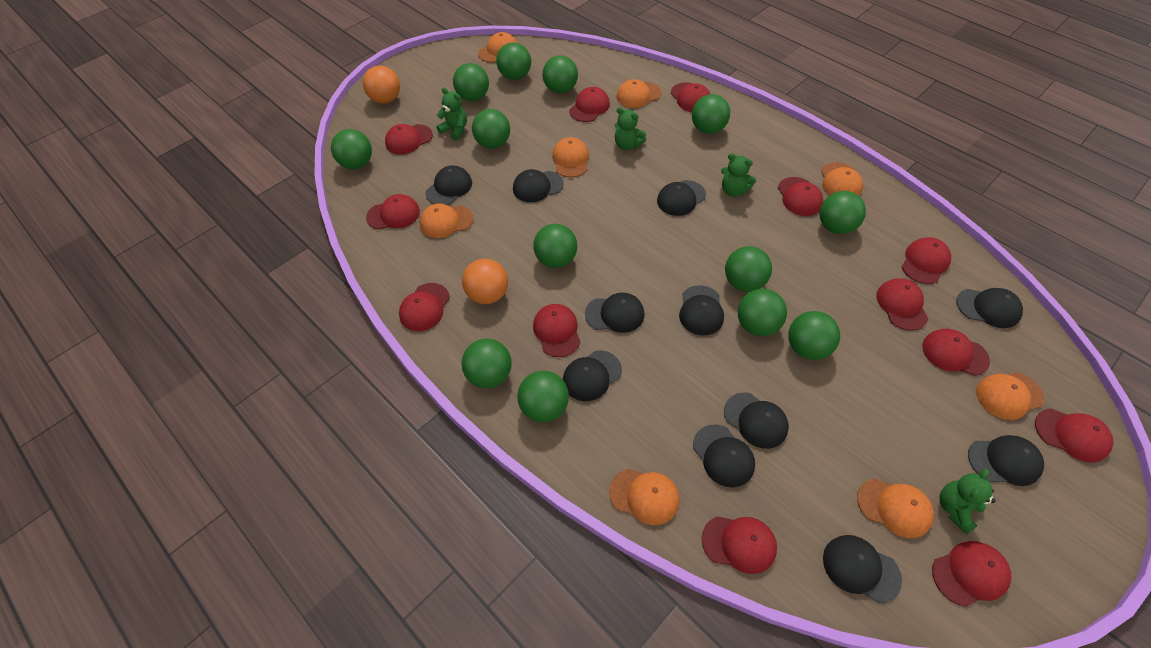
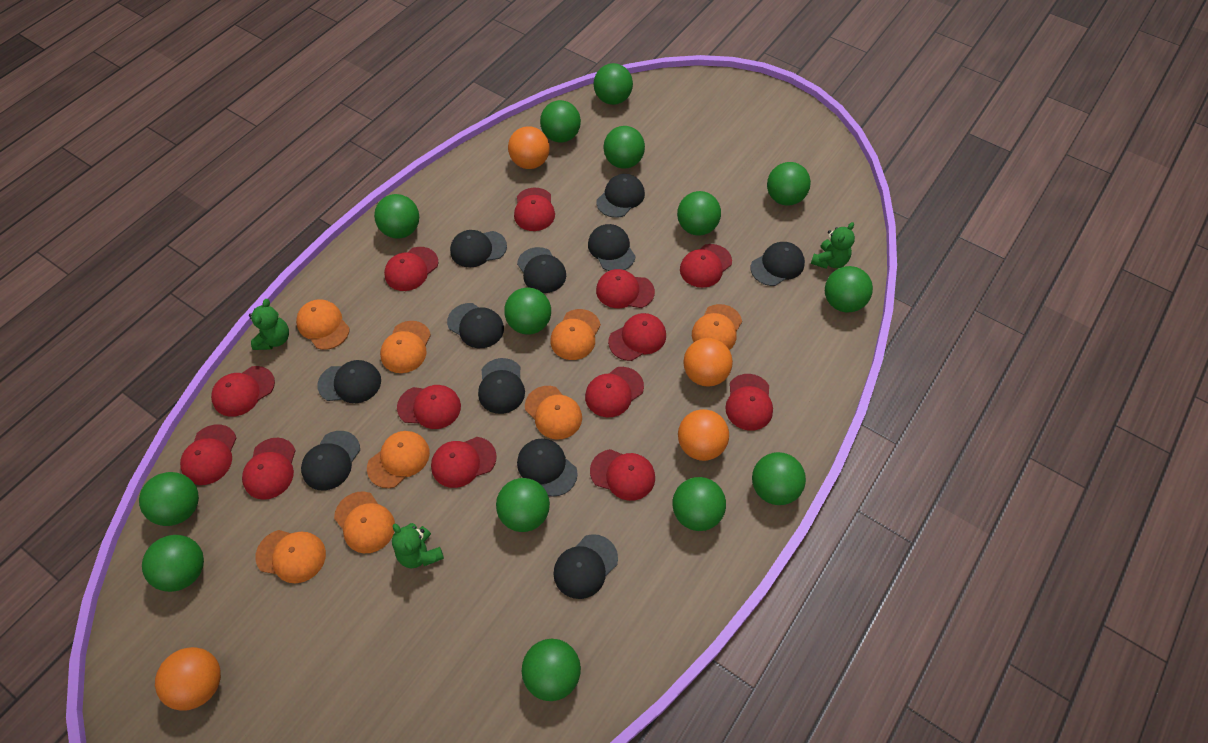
green ball: 13 -> 14
green teddy bear: 4 -> 3
orange ball: 2 -> 4

